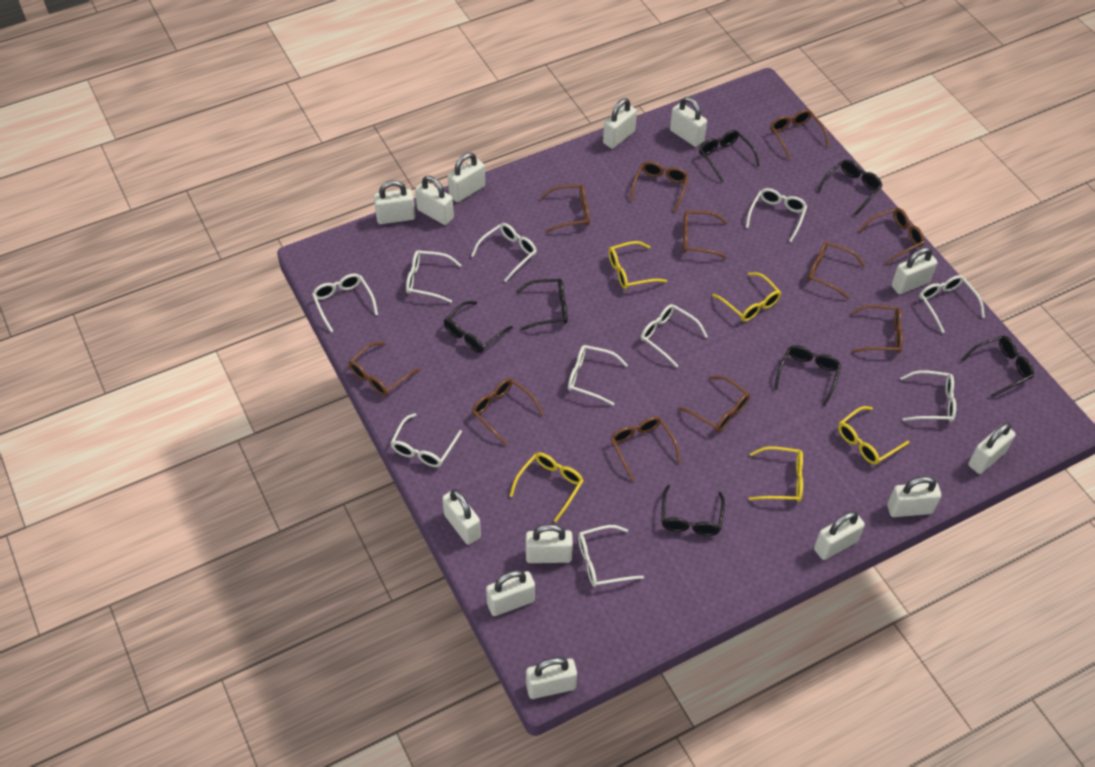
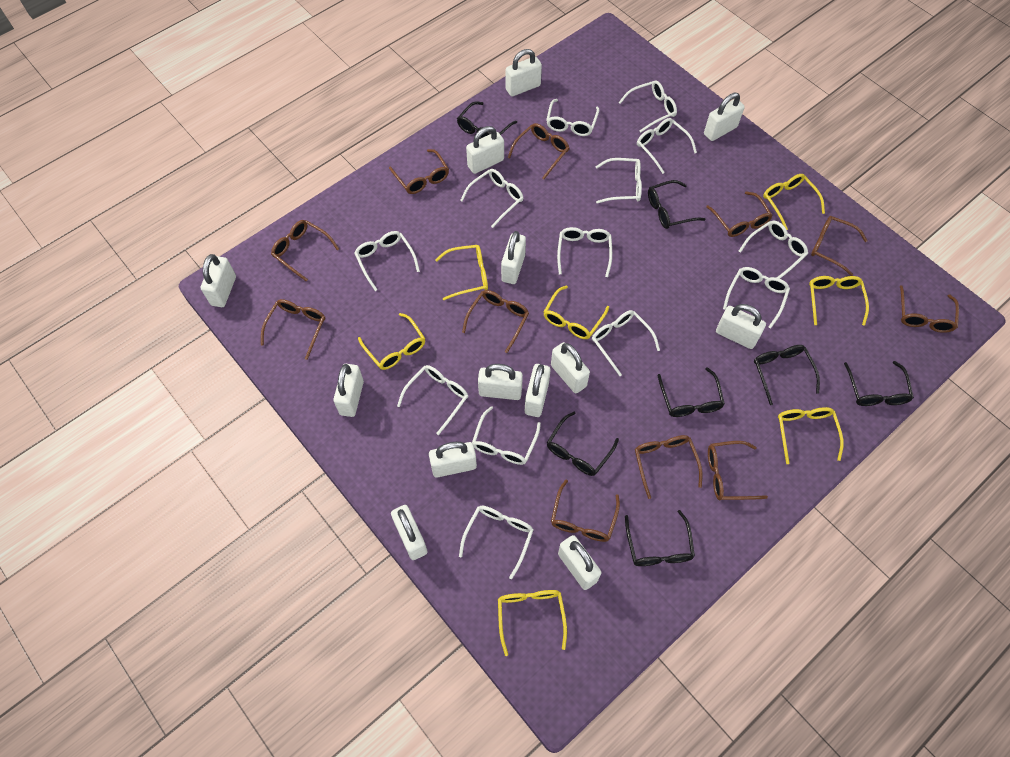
white glasses: 10 -> 13
yellow glasses: 5 -> 7

